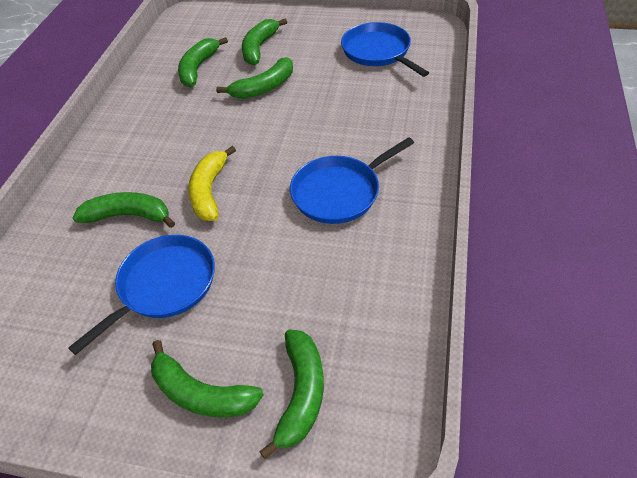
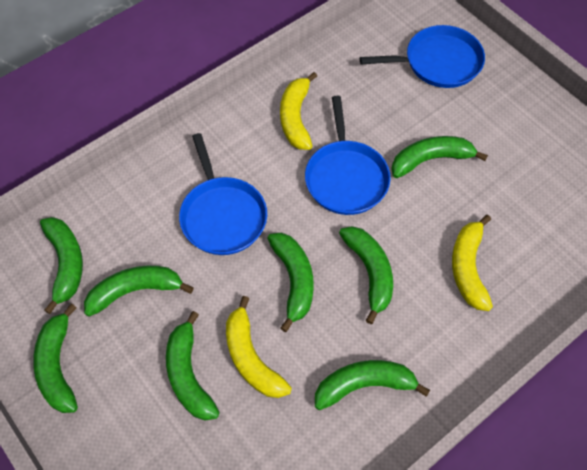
green banana: 6 -> 8
yellow banana: 1 -> 3

